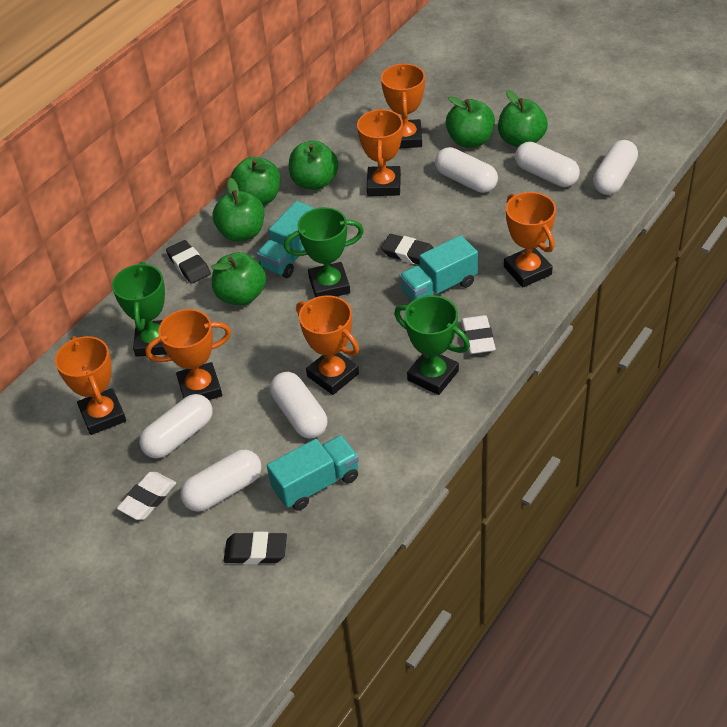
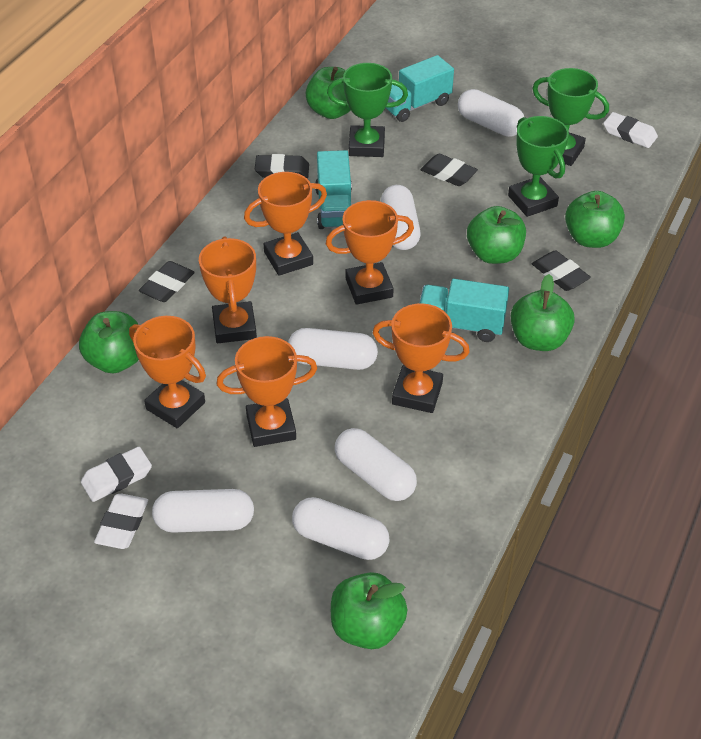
black eraser: 3 -> 4
white eraser: 2 -> 3

